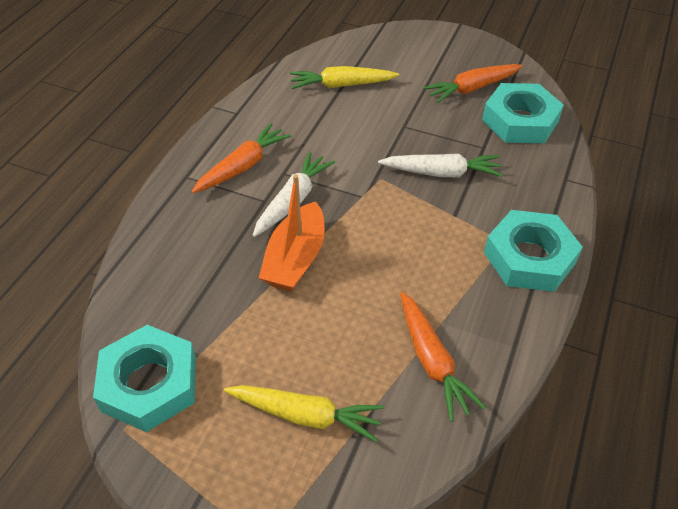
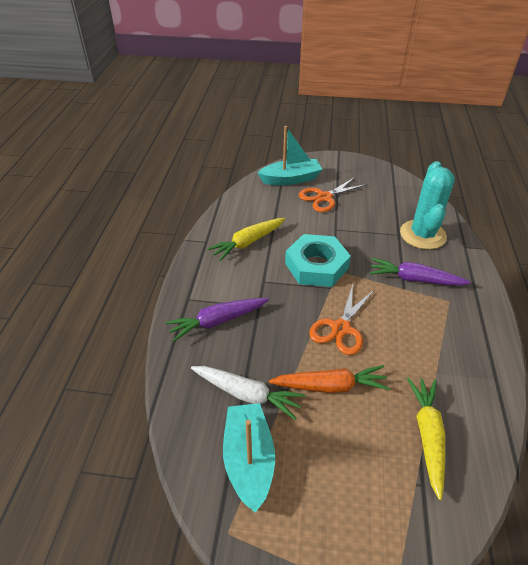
orange boat: 1 -> 0
orange carrot: 3 -> 1
orange scissors: 0 -> 2
purple carrot: 0 -> 2
turquoise boat: 0 -> 2
turquoise cactus: 0 -> 1
turquoise nut: 3 -> 1
white carrot: 2 -> 1

